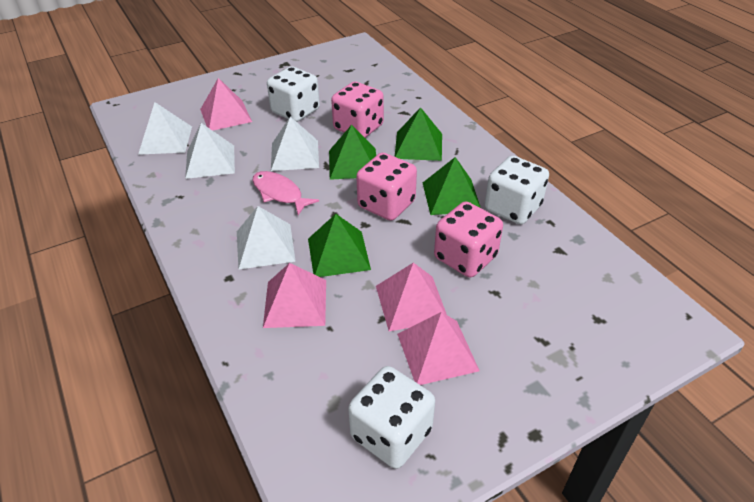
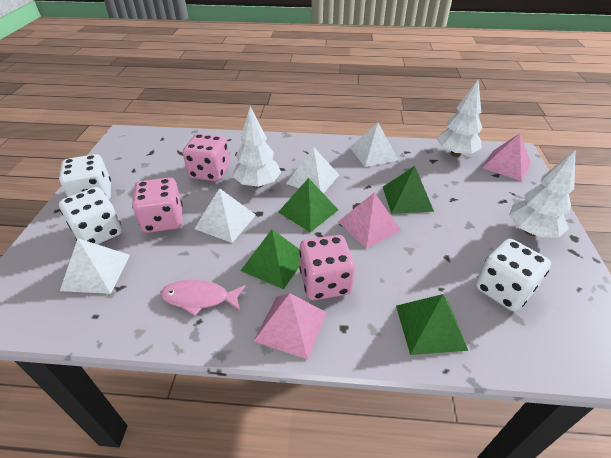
pink pyramid: 4 -> 3
white tree: 0 -> 3

